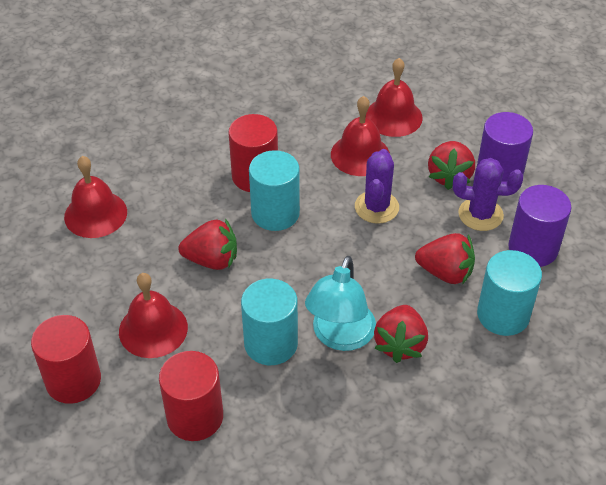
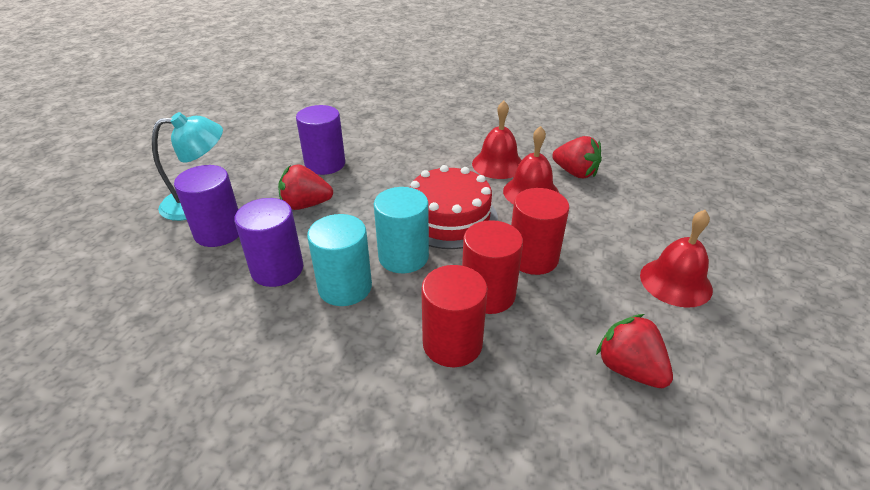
purple cactus: 2 -> 0
purple cylinder: 2 -> 3
red bell: 4 -> 3
red cake: 0 -> 1
red strawberry: 4 -> 3
turquoise cylinder: 3 -> 2

